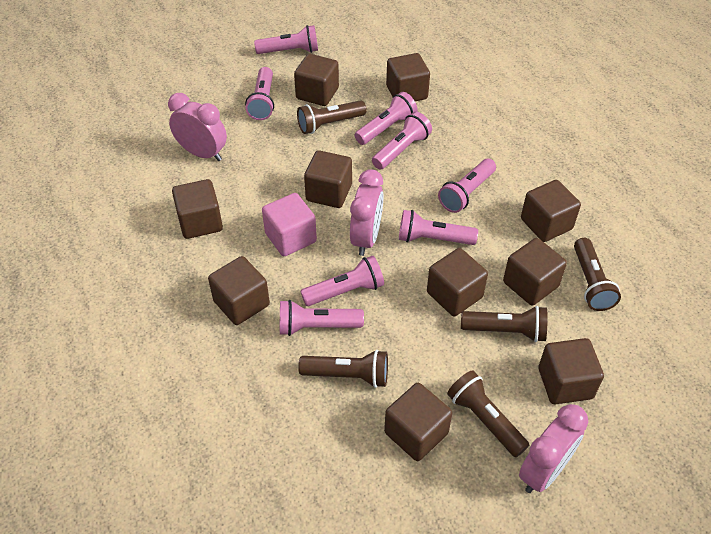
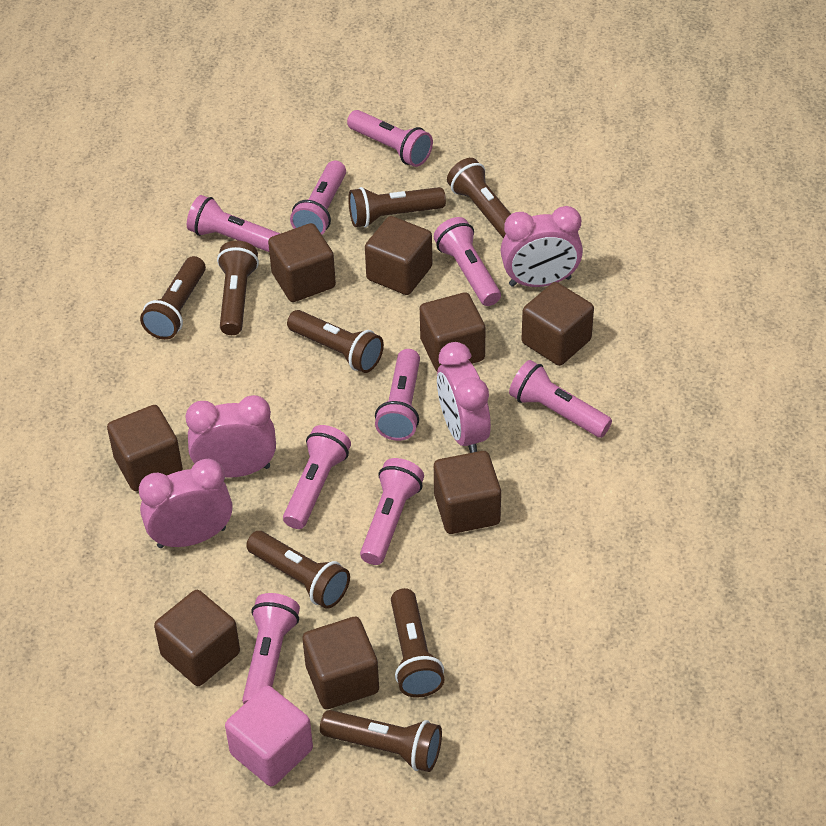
brown cube: 10 -> 8
brown flashlight: 5 -> 8
pink clock: 3 -> 4
pink flashlight: 8 -> 9

